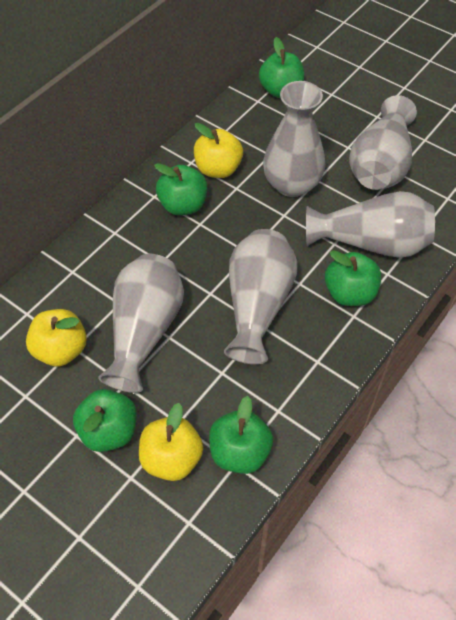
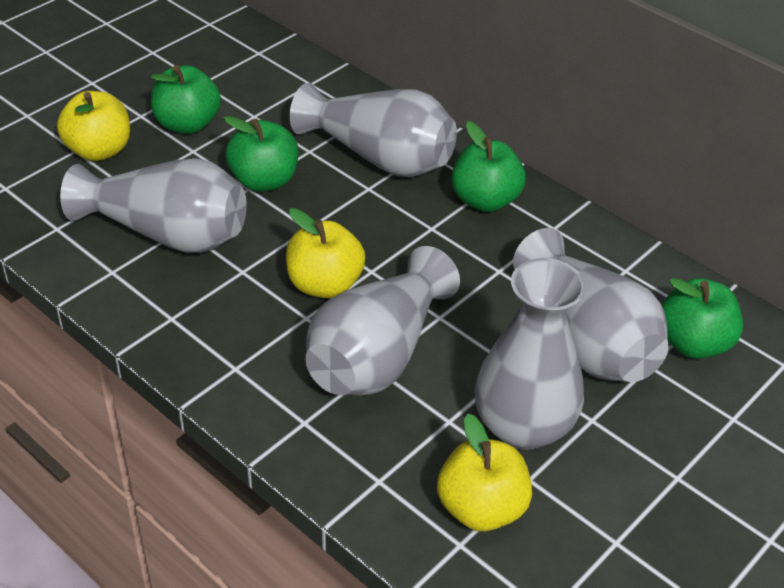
green apple: 5 -> 4

